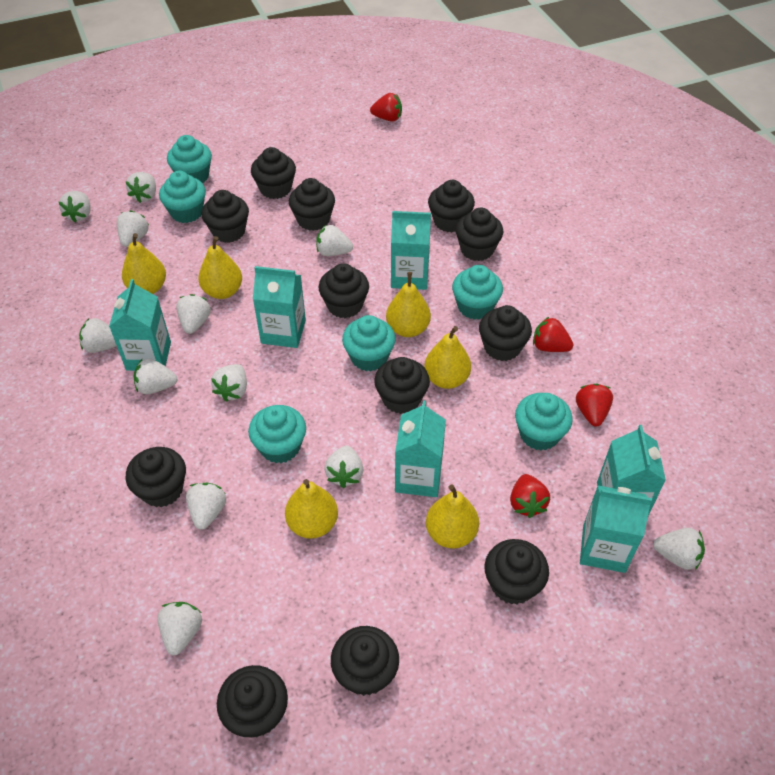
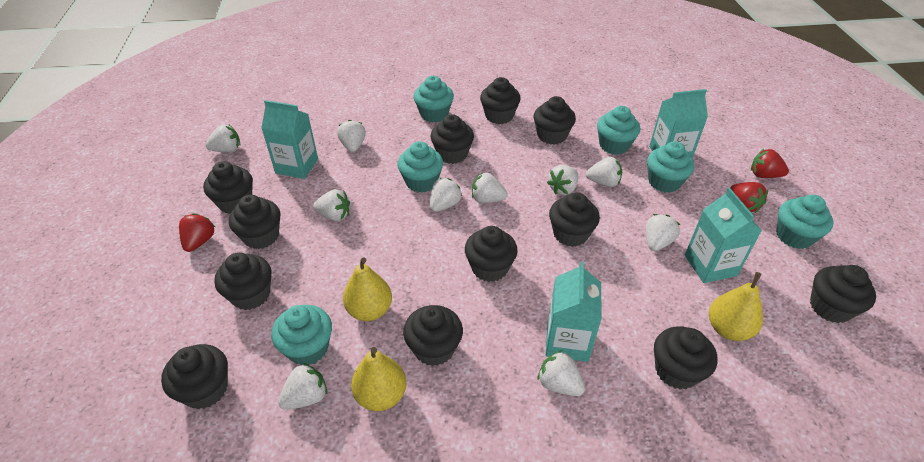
red strawberry: 4 -> 3
turquoise carton: 6 -> 4
white strawberry: 12 -> 10
yellow pear: 6 -> 3

